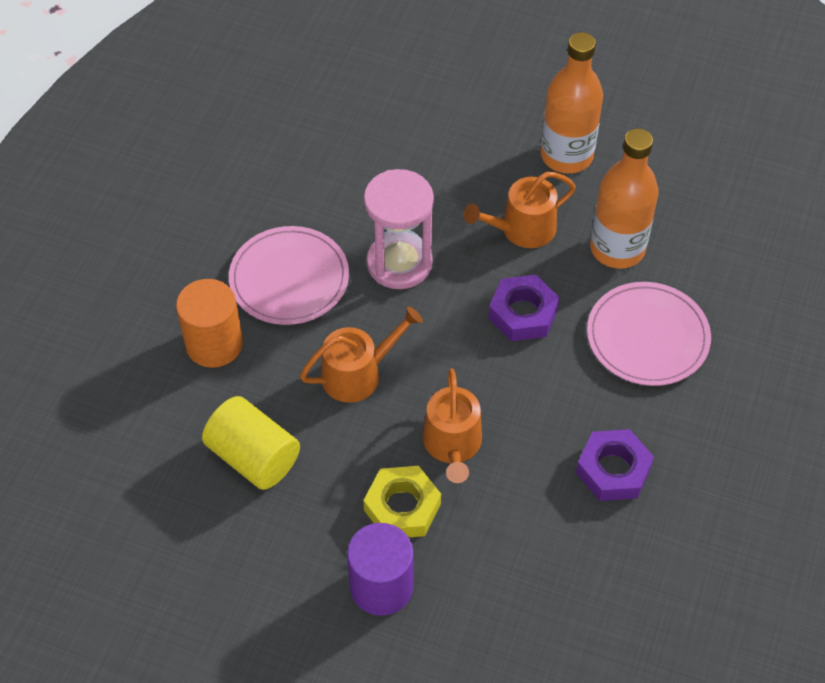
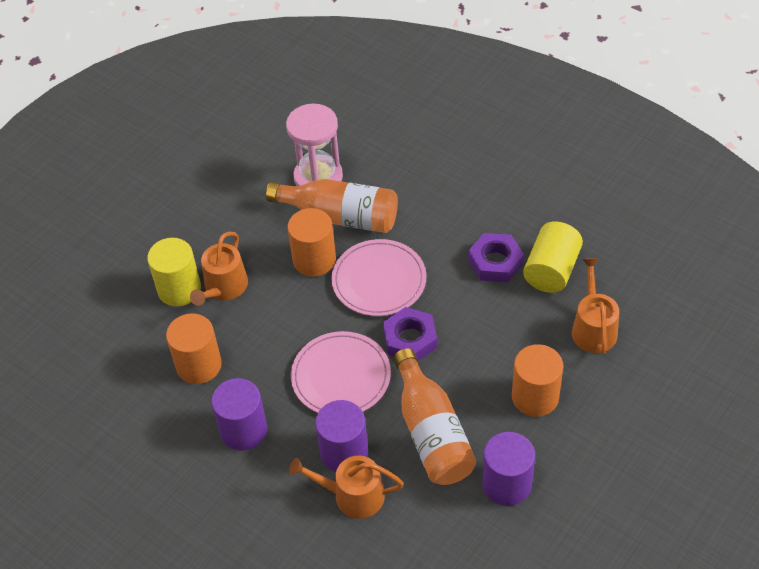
orange cylinder: 1 -> 3
purple cylinder: 1 -> 3
yellow cylinder: 1 -> 2
yellow nut: 1 -> 0

